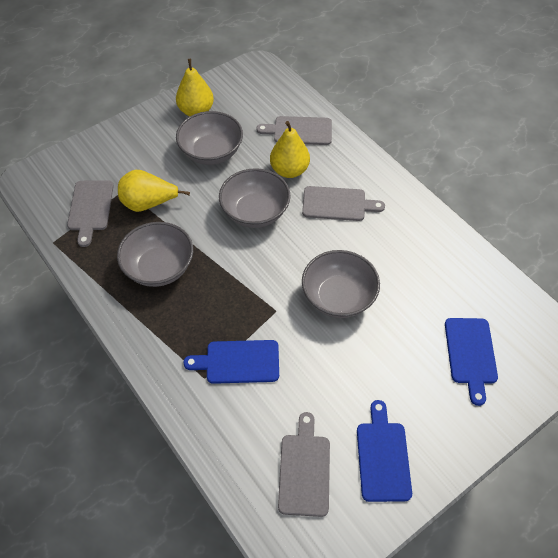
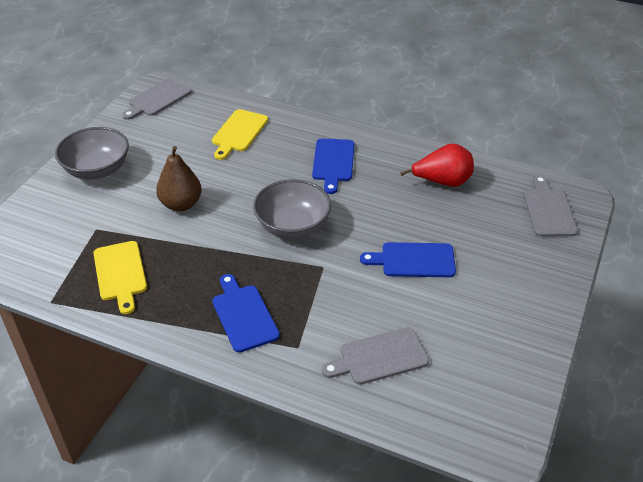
brown pear: 0 -> 1
grey bowl: 4 -> 2
grey cutting board: 4 -> 3
red pear: 0 -> 1
yellow cutting board: 0 -> 2
yellow pear: 3 -> 0

